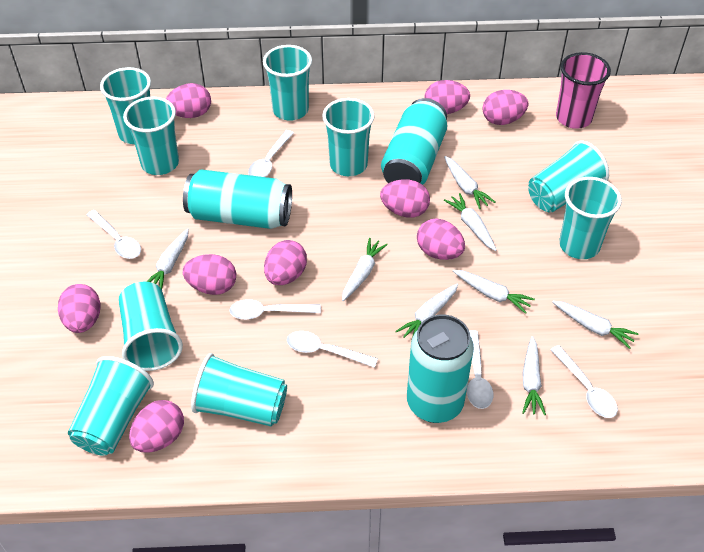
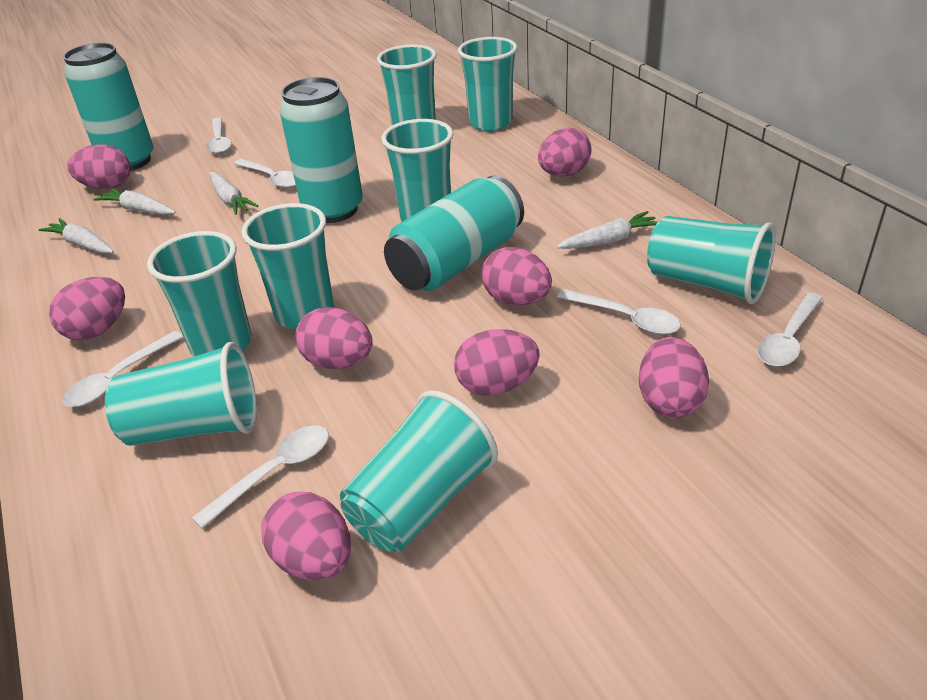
pink cup: 1 -> 0
pink egg: 9 -> 8
turquoise cup: 9 -> 8
white carrot: 8 -> 4

